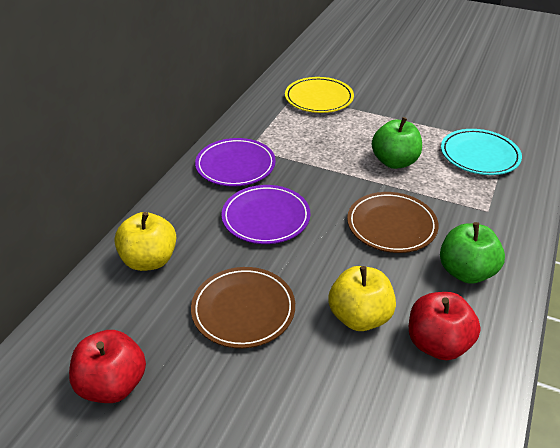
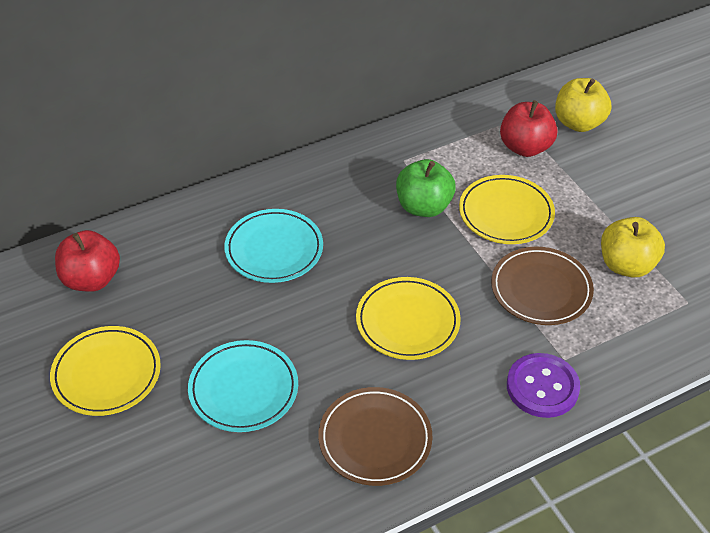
green apple: 2 -> 1
purple button: 0 -> 1
purple plate: 2 -> 0
turquoise plate: 1 -> 2
yellow plate: 1 -> 3

